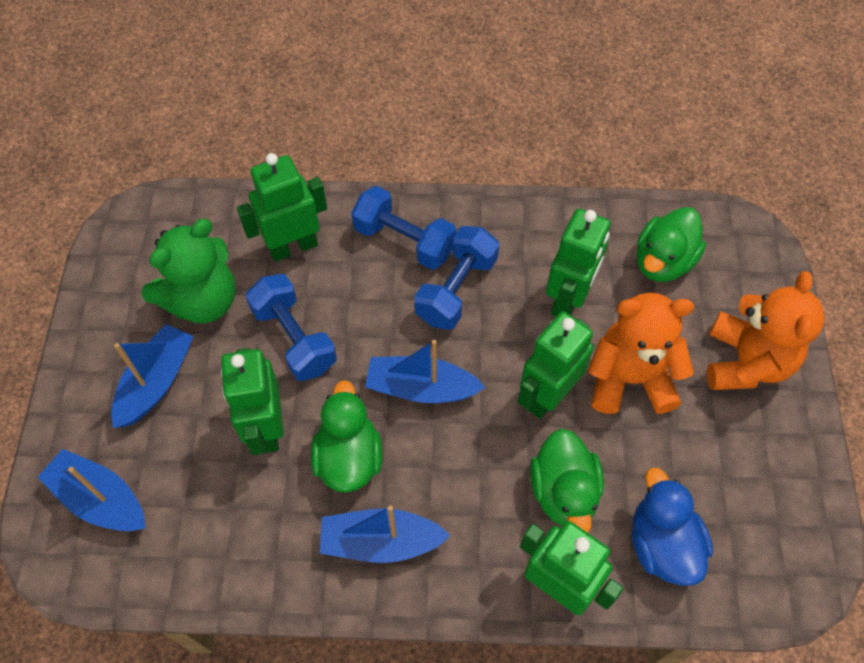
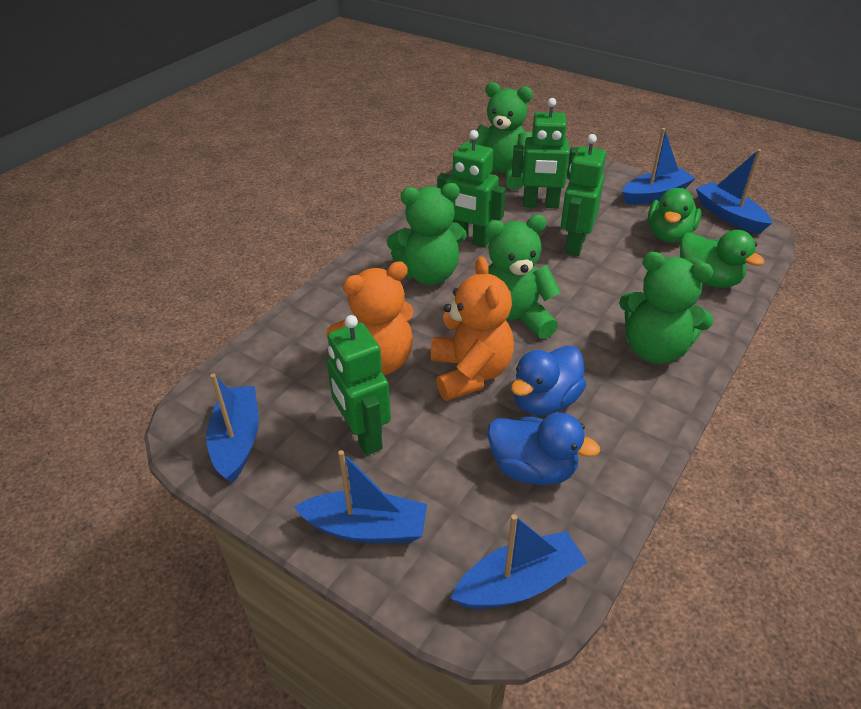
blue boat: 4 -> 5
blue duck: 1 -> 2
blue dumbbell: 3 -> 0
green duck: 3 -> 2
green robot: 5 -> 4
green teddy bear: 1 -> 4

